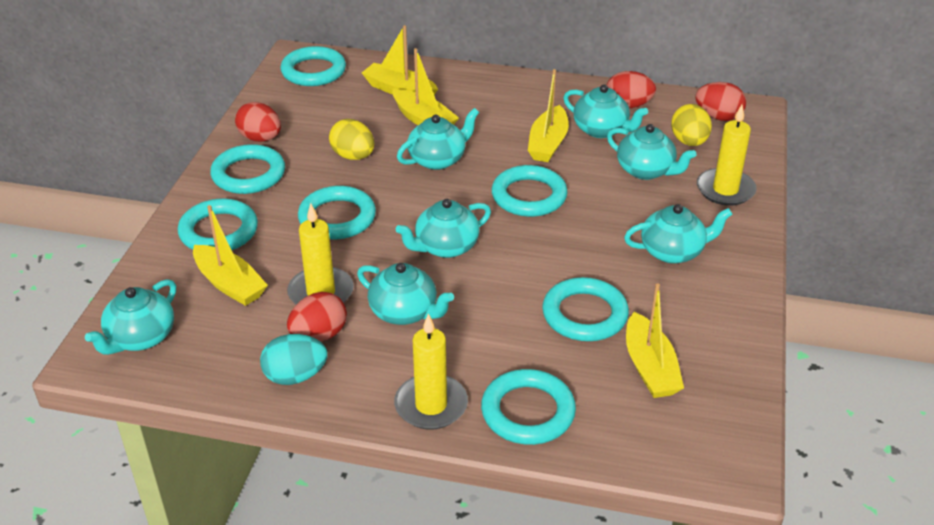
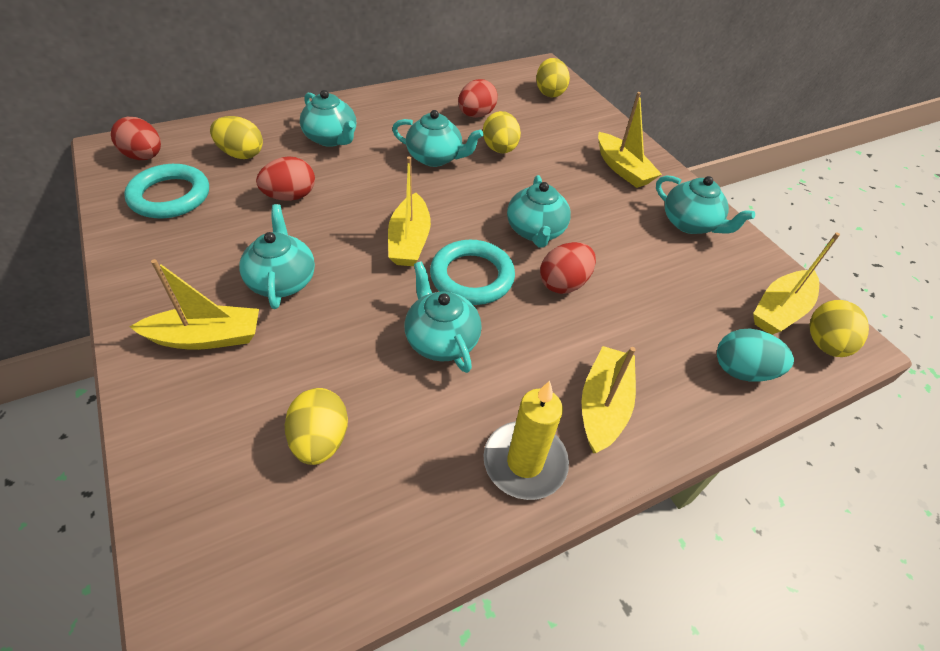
turquoise ring: 7 -> 2
turquoise teapot: 7 -> 6
yellow candle: 3 -> 1
yellow egg: 2 -> 5

